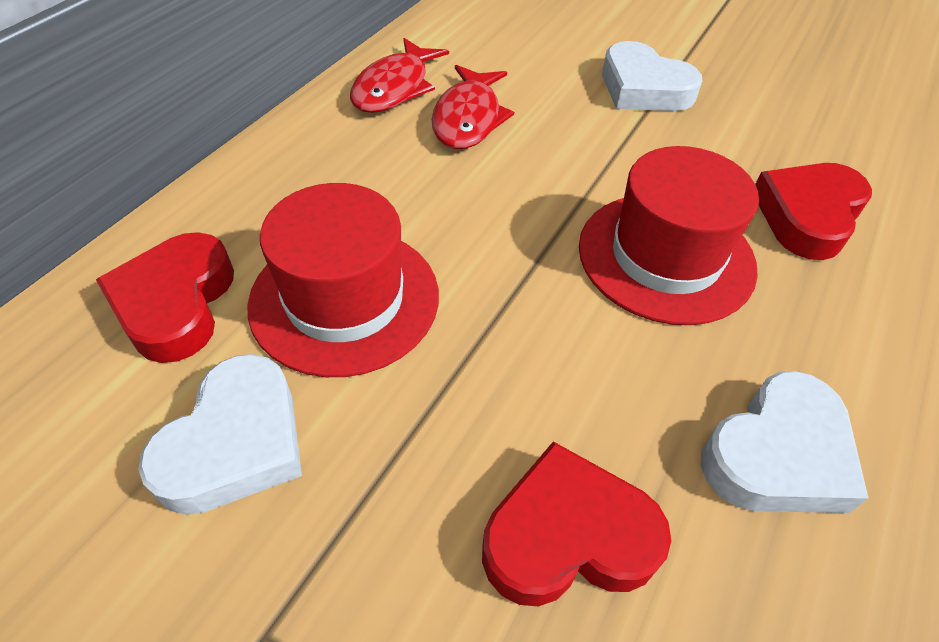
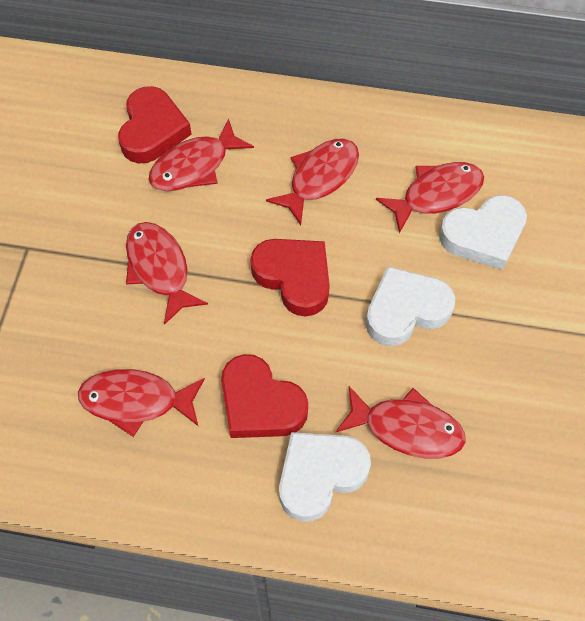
red fish: 2 -> 6
red hat: 2 -> 0

